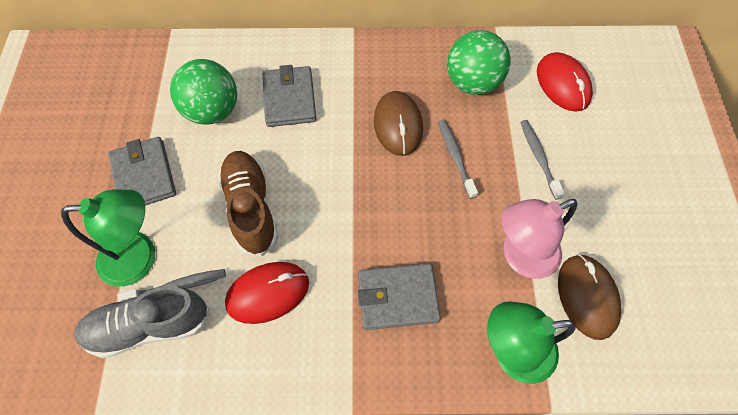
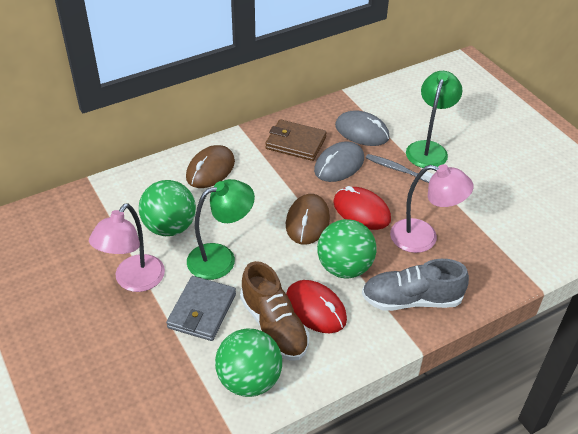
brown wallet: 0 -> 1
green ball: 2 -> 3
grey mouse: 0 -> 2
grey toothbrush: 3 -> 1
grey wallet: 3 -> 1
pink lamp: 1 -> 2

